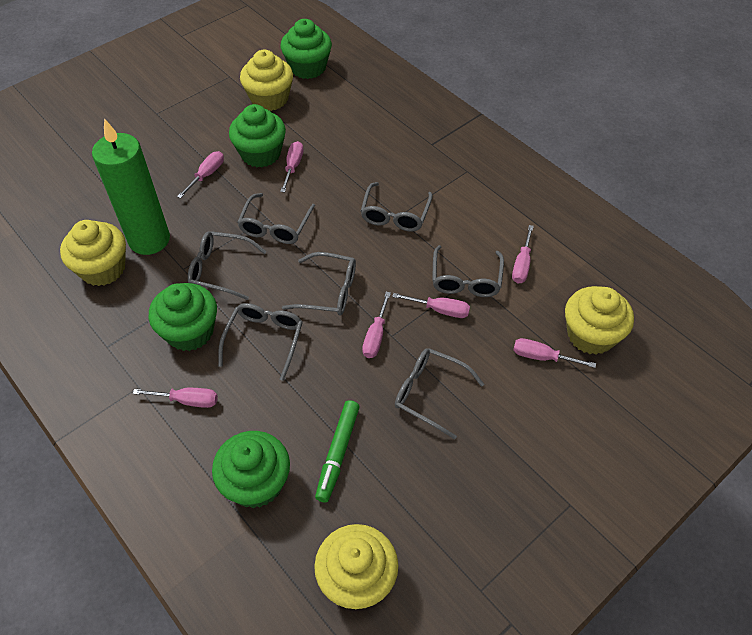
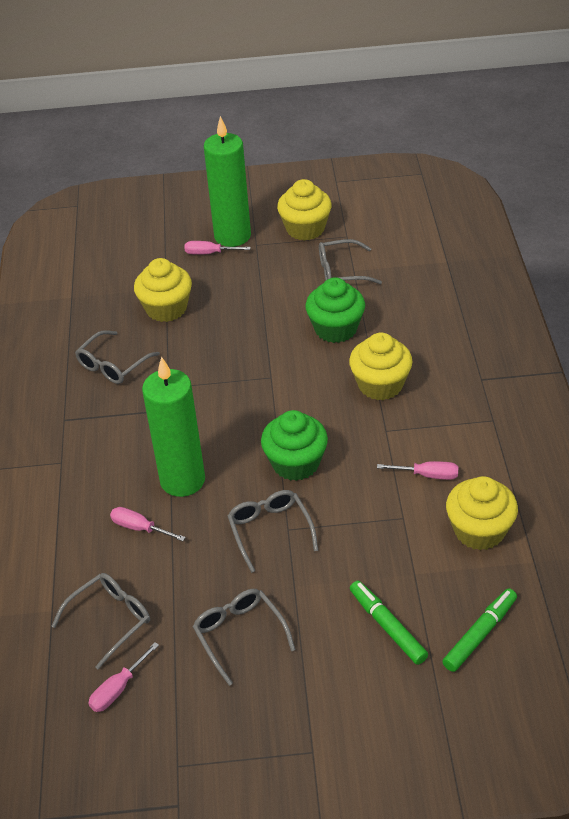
green candle: 1 -> 2
green cupcake: 4 -> 2
green marker: 1 -> 2
grey glasses: 7 -> 5
pink screwdriver: 7 -> 4

